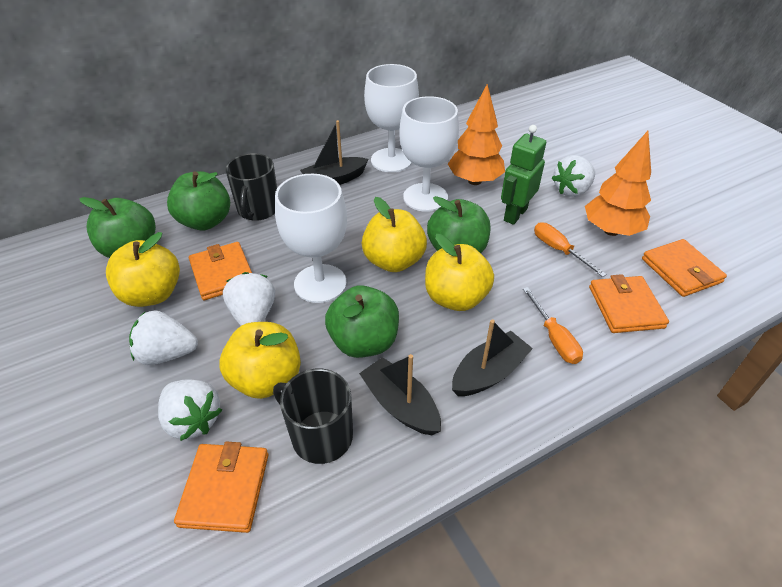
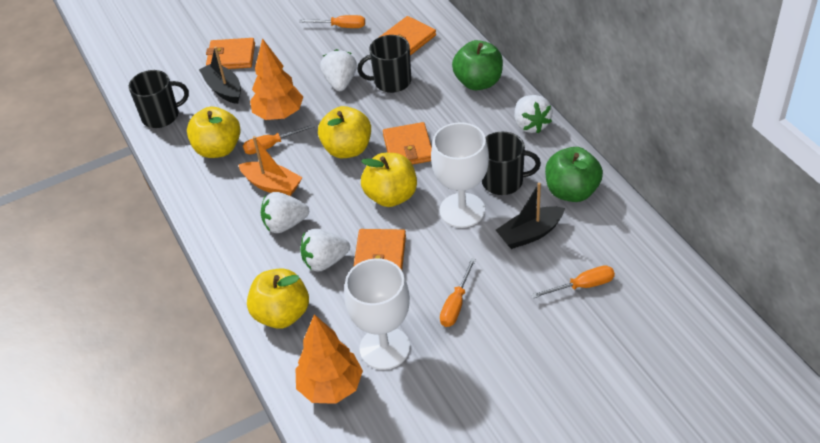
black boat: 3 -> 2
black mug: 2 -> 3
green apple: 4 -> 2
green robot: 1 -> 0
orange boat: 0 -> 1
orange screwdriver: 2 -> 4
white goblet: 3 -> 2

